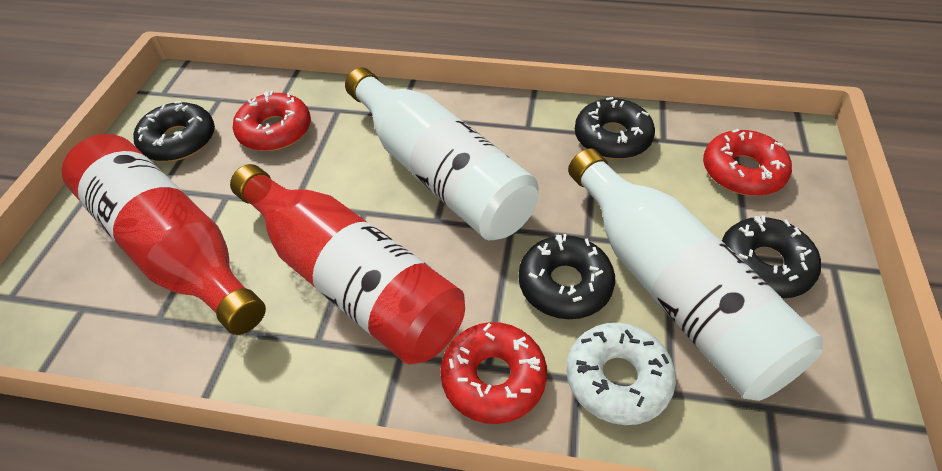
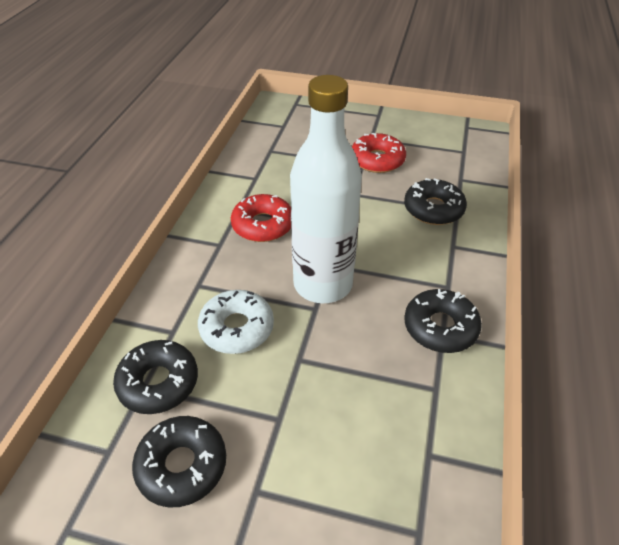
red bottle: 2 -> 0
red donut: 3 -> 2
white bottle: 2 -> 1

